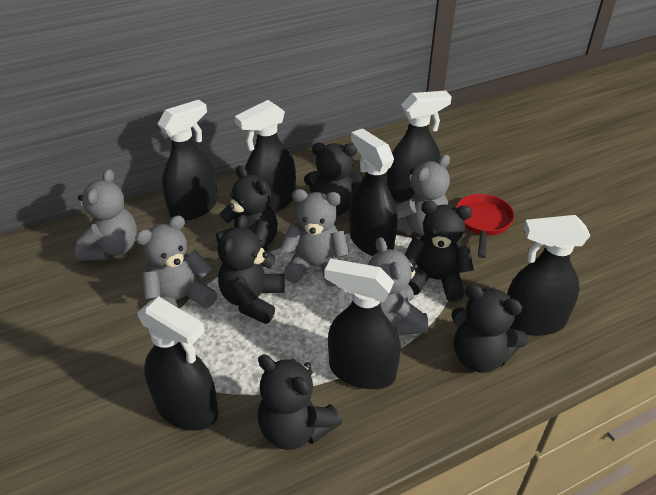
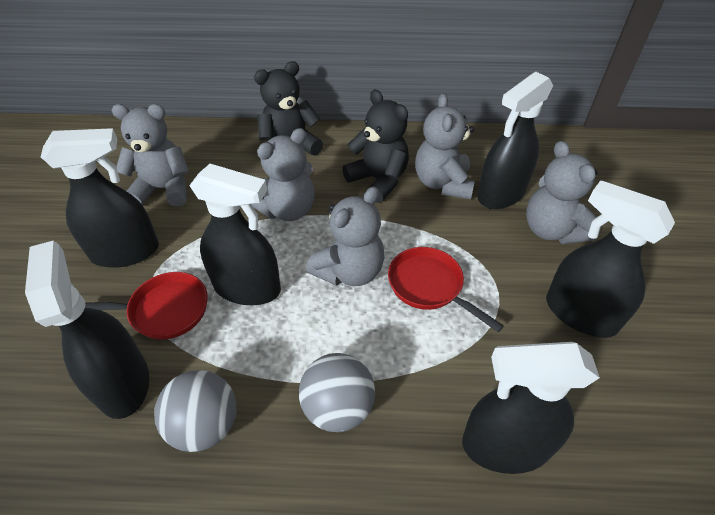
black spray bottle: 7 -> 6
black teddy bear: 6 -> 2
grey ball: 0 -> 2
red pan: 1 -> 2

